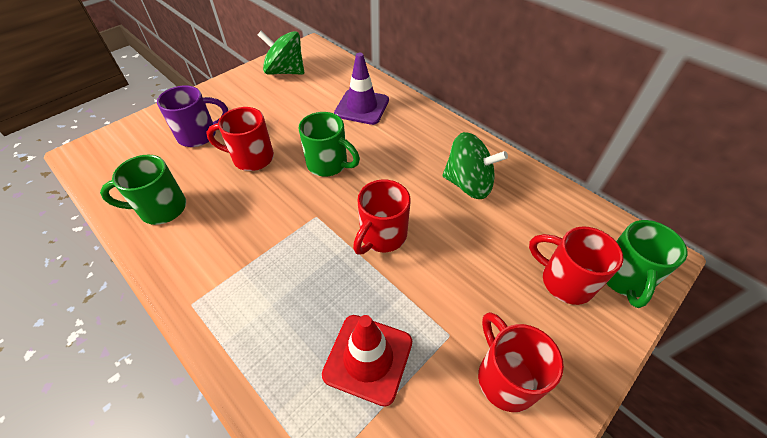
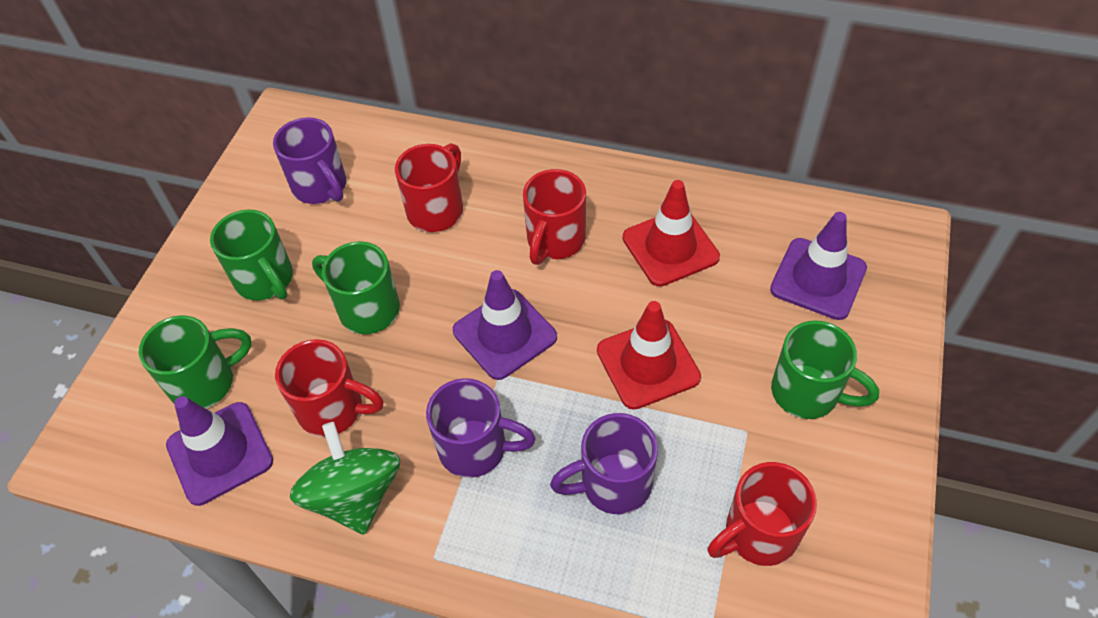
green mug: 3 -> 4
green spinning top: 2 -> 1
purple mug: 1 -> 3
purple traffic cone: 1 -> 3
red traffic cone: 1 -> 2

